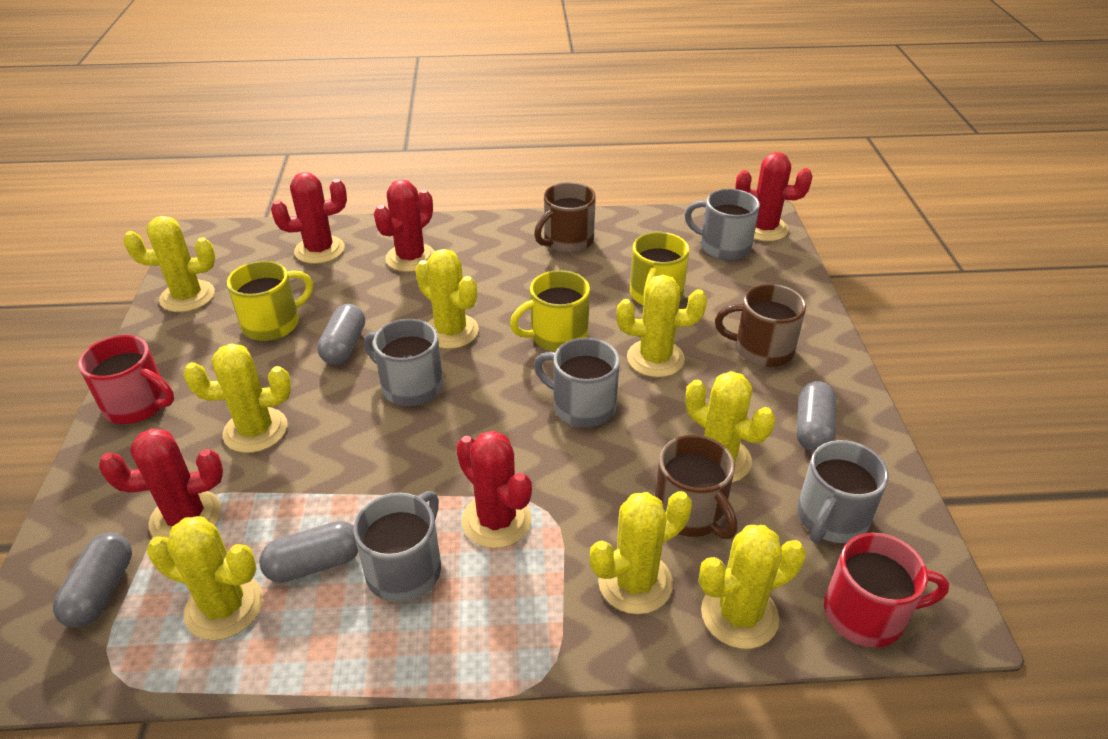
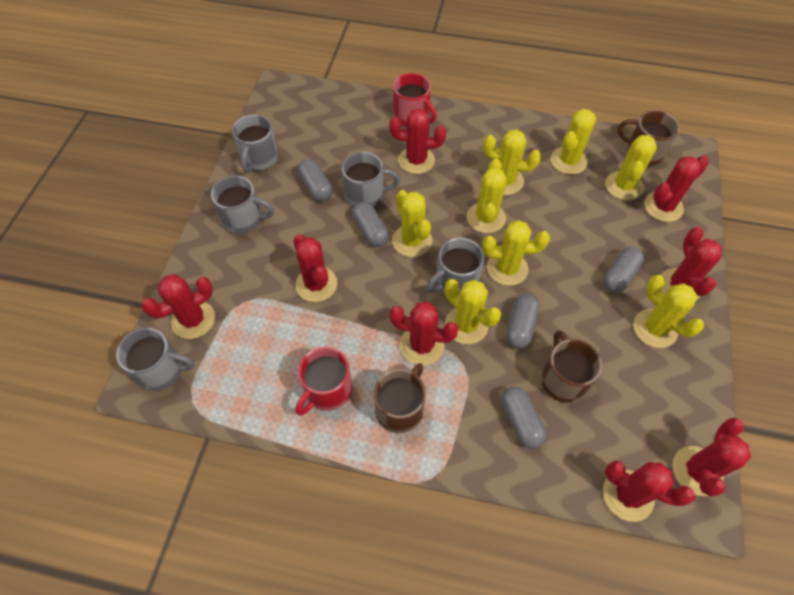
grey capsule: 4 -> 5
red cactus: 5 -> 8
yellow mug: 3 -> 0

